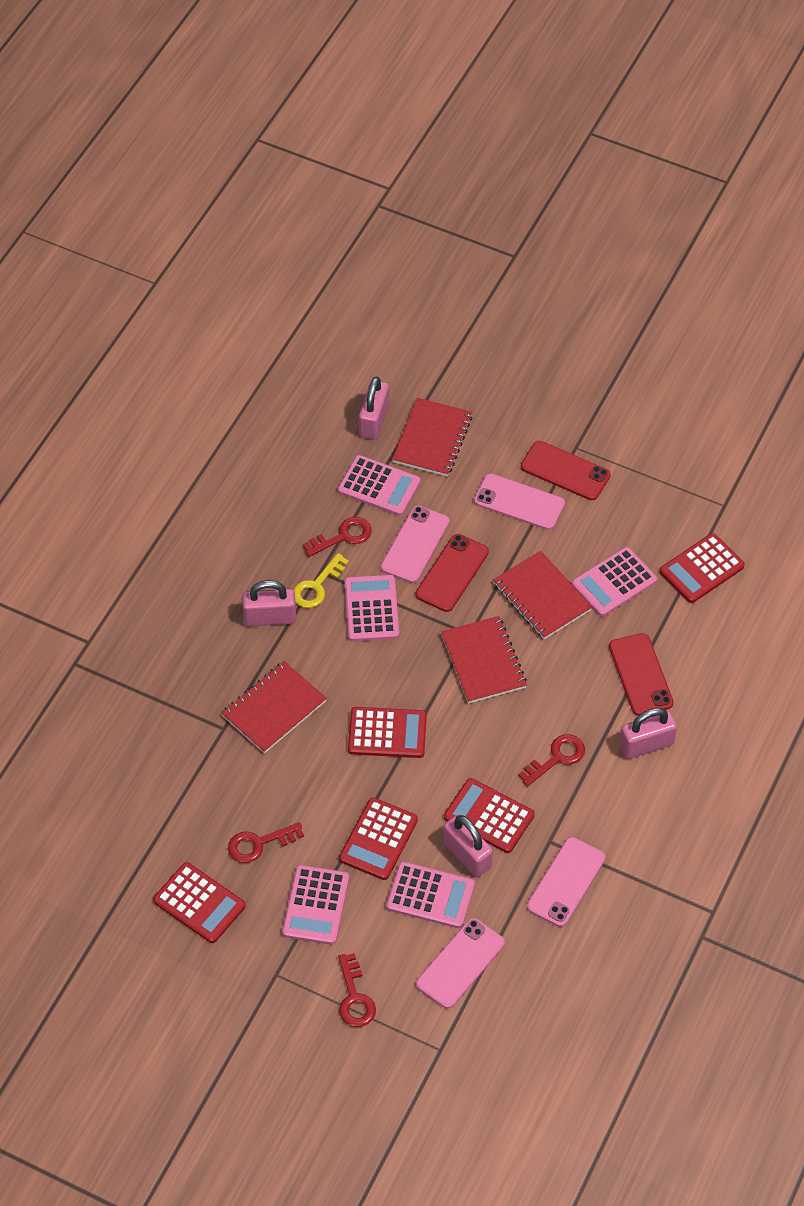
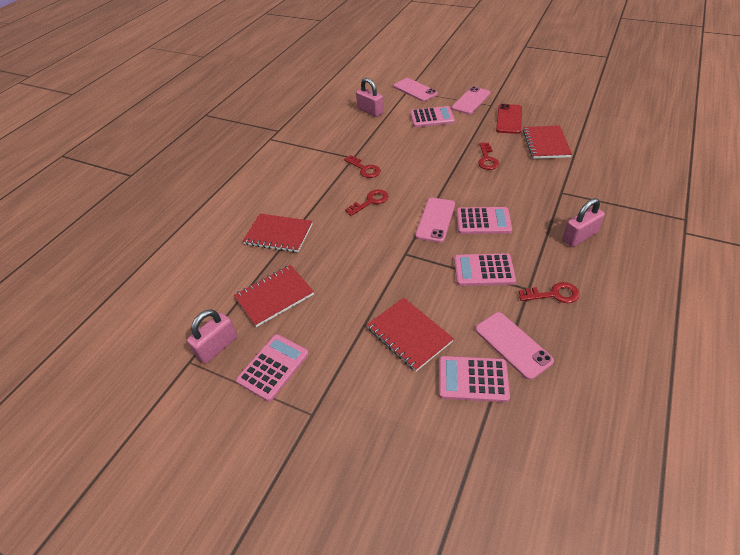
pink padlock: 4 -> 3
red calculator: 5 -> 0
red phone: 3 -> 1
yellow key: 1 -> 0

